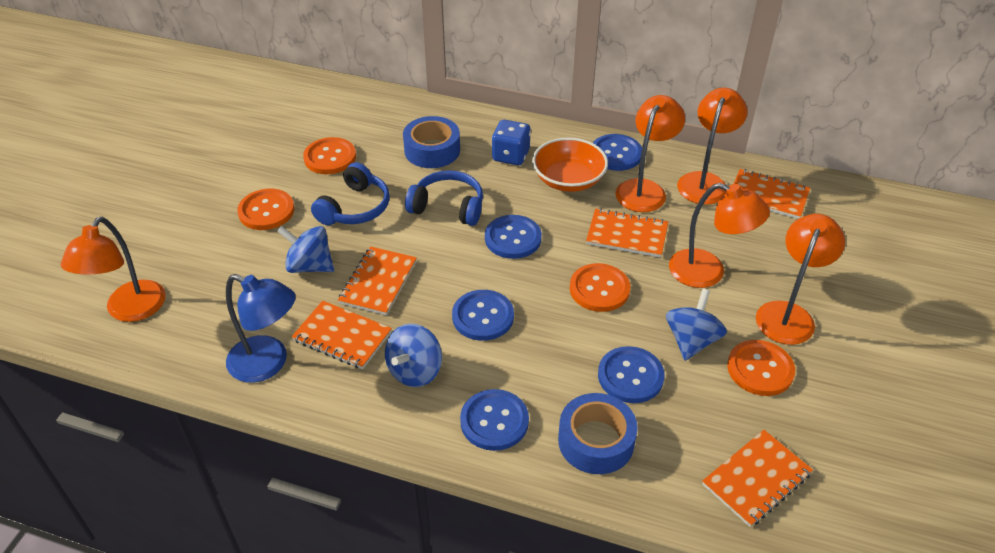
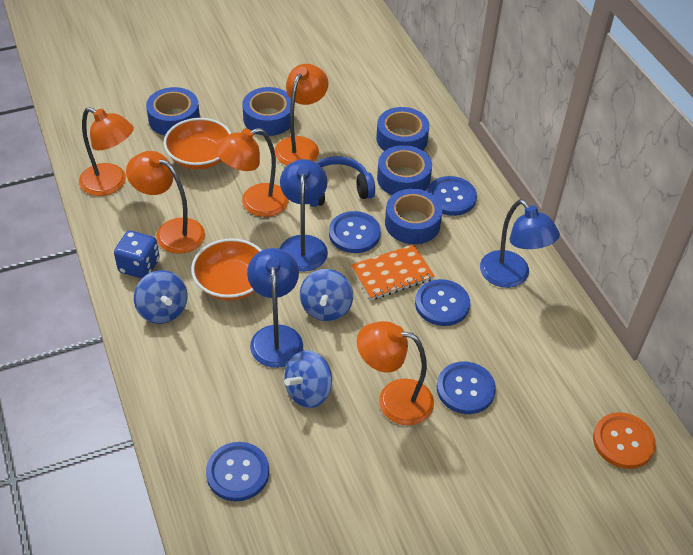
blue headphones: 2 -> 1
blue lamp: 1 -> 3
blue tape: 2 -> 5
orange bowl: 1 -> 2
orange button: 4 -> 1
orange notebook: 5 -> 1

